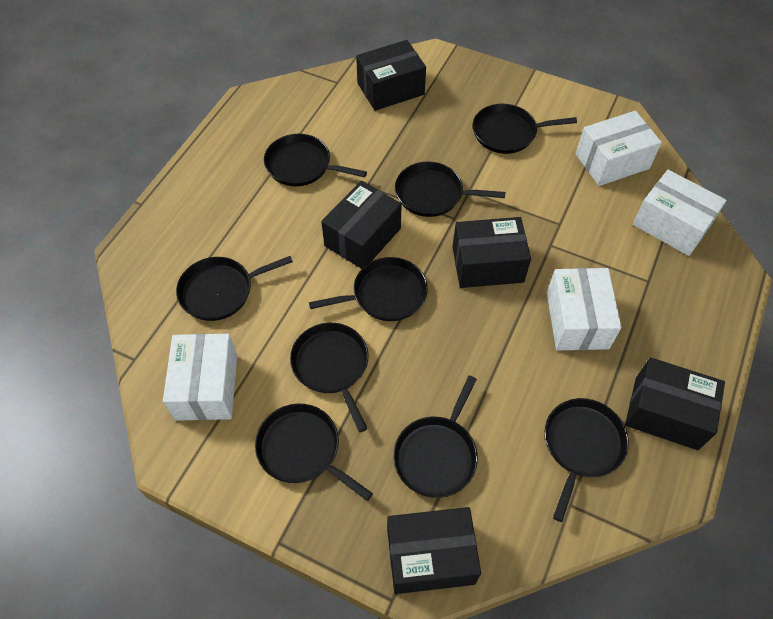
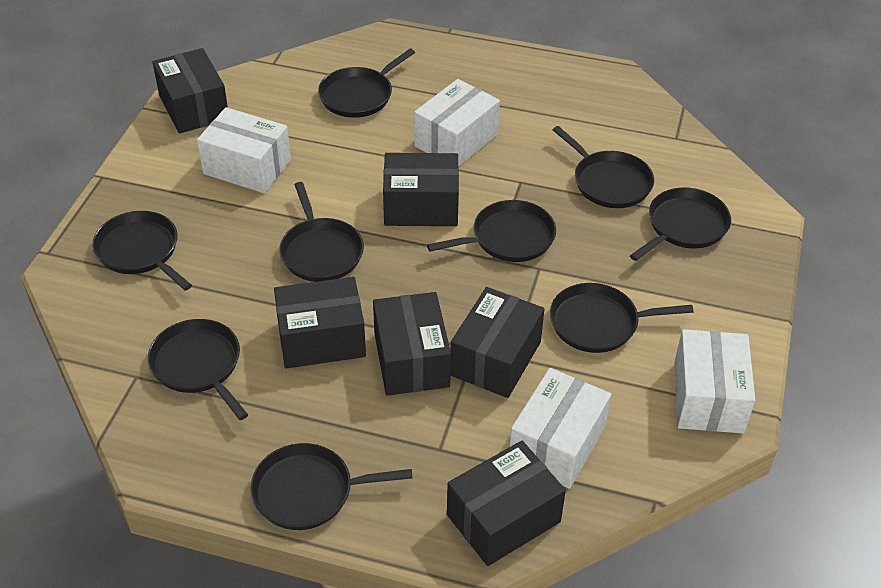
black box: 5 -> 6

